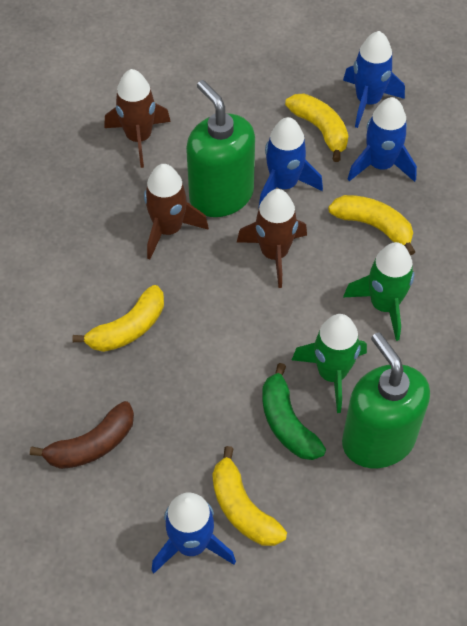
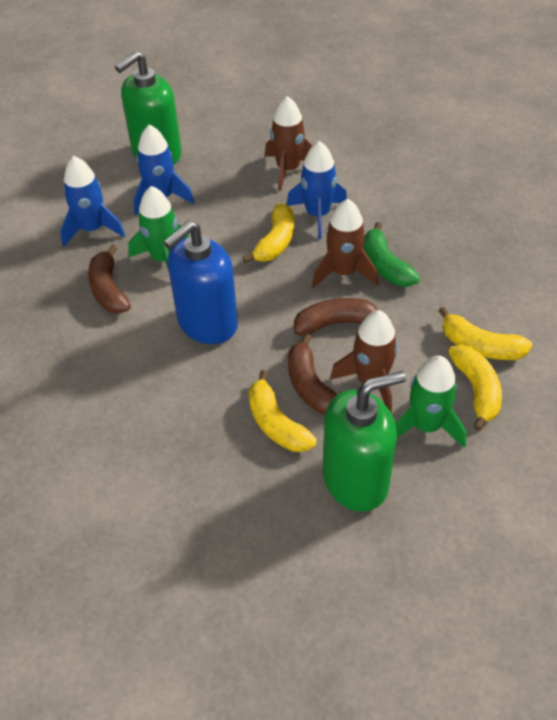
blue rocket: 4 -> 3
blue soap dispenser: 0 -> 1
brown banana: 1 -> 3

